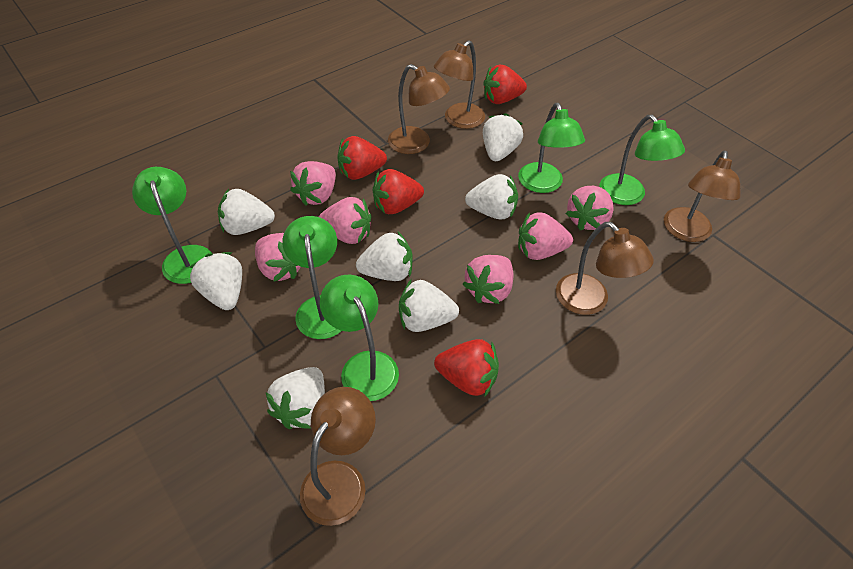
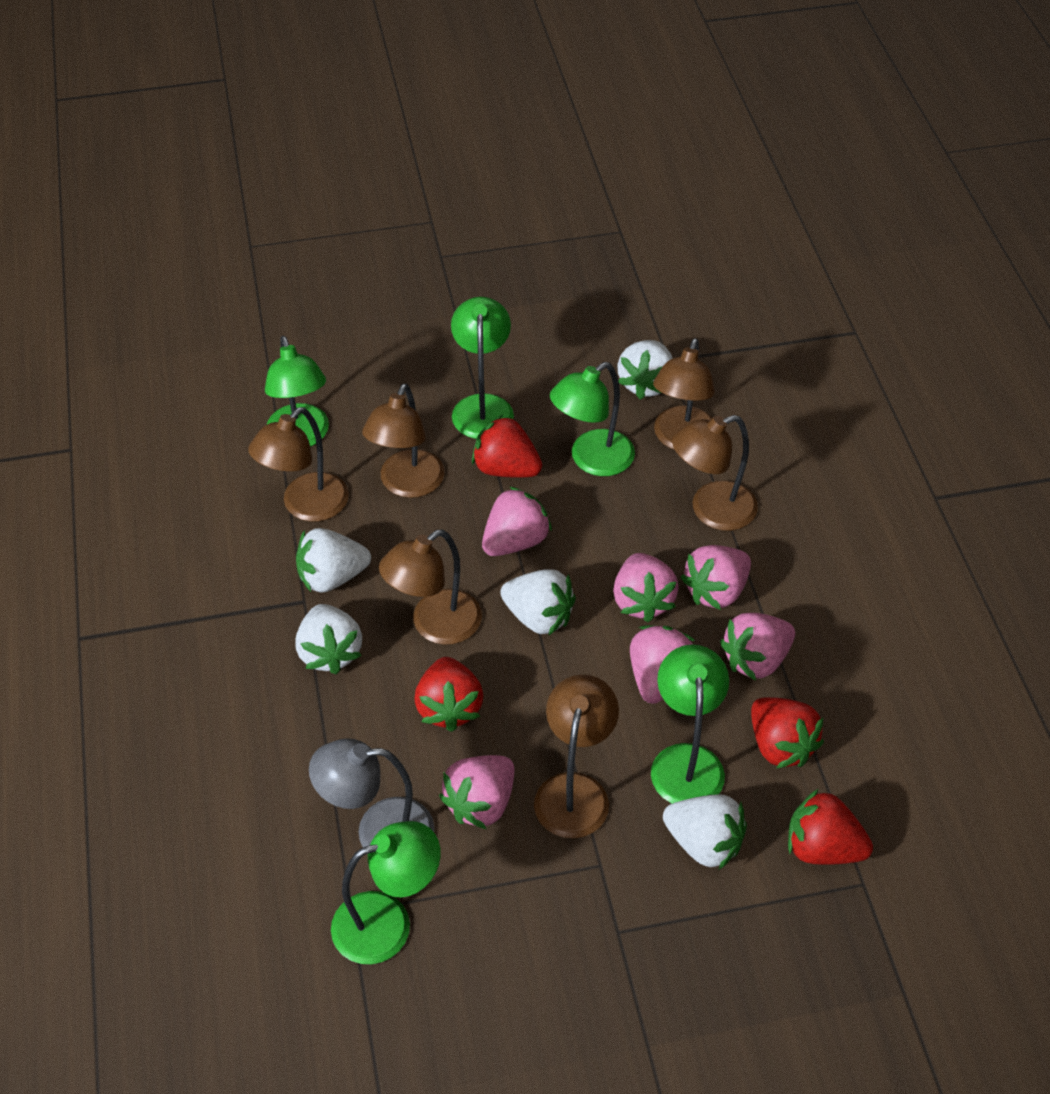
brown lamp: 5 -> 6
grey lamp: 0 -> 1
white strawberry: 7 -> 5

